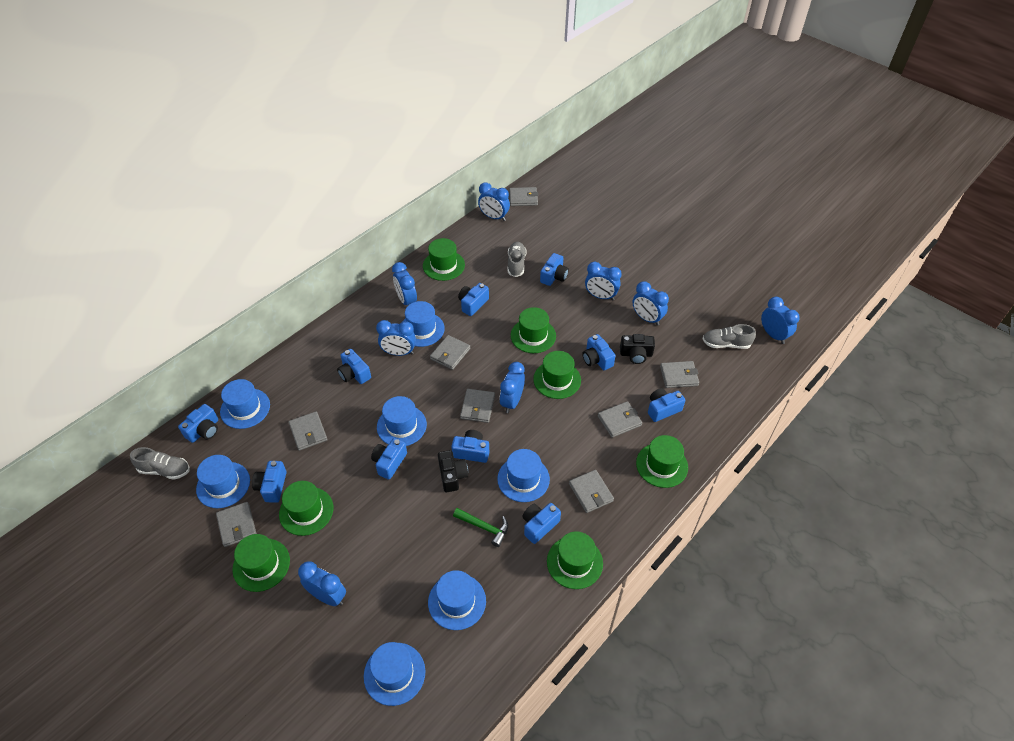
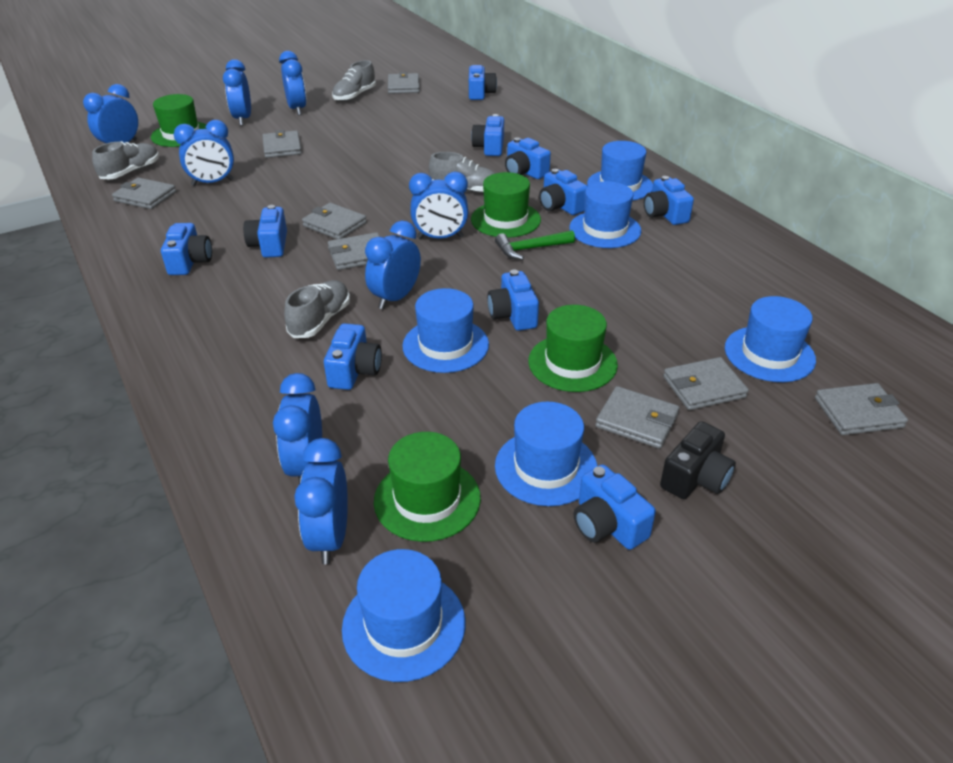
black camera: 2 -> 1
blue hat: 7 -> 6
green hat: 7 -> 4
grey shoe: 3 -> 4

